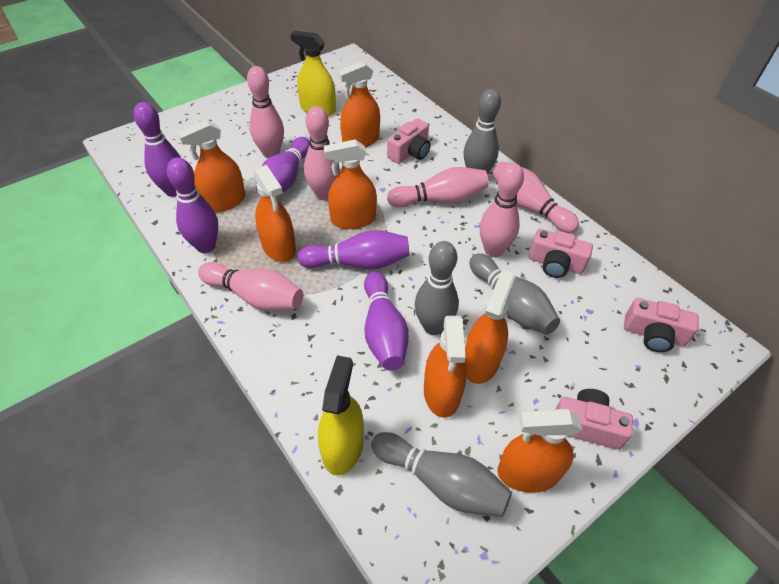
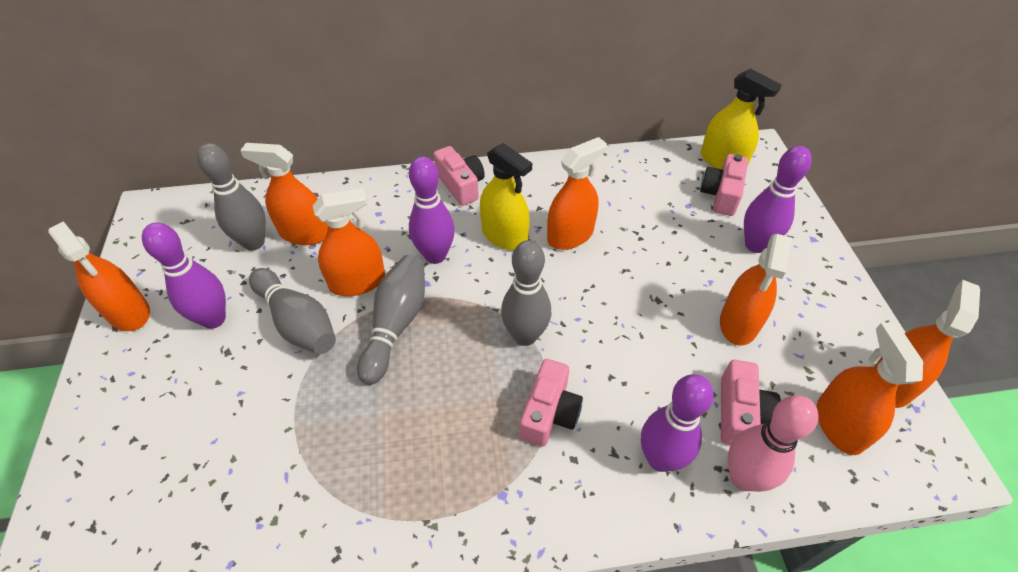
pink bowling pin: 6 -> 1
purple bowling pin: 5 -> 4

